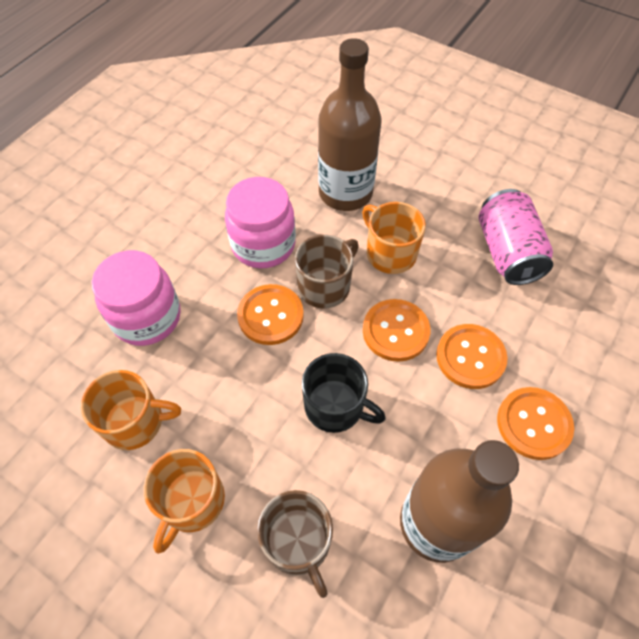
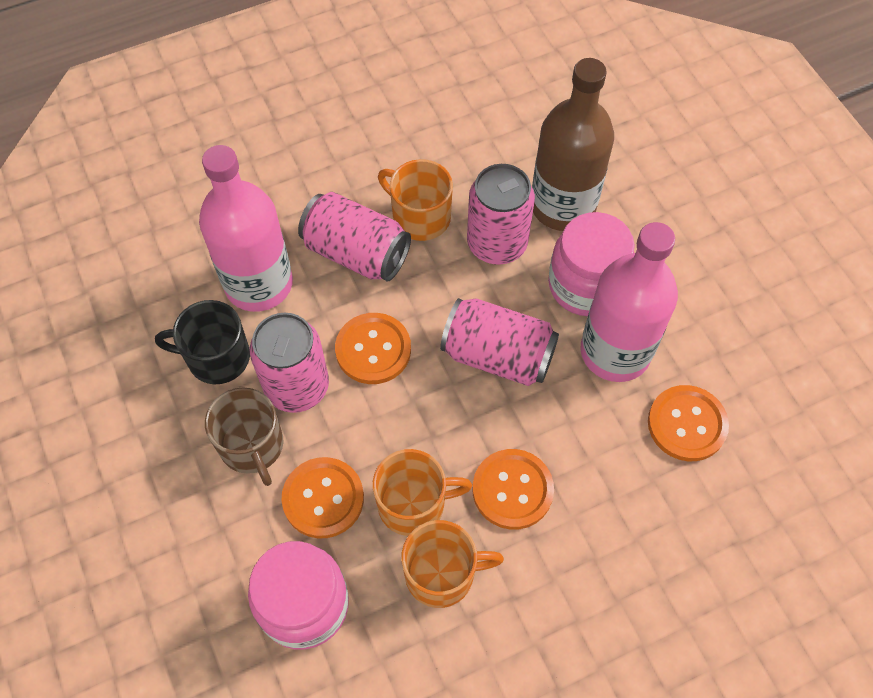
brown bottle: 2 -> 1
brown mug: 2 -> 1
pink bottle: 0 -> 2
pink can: 1 -> 4

